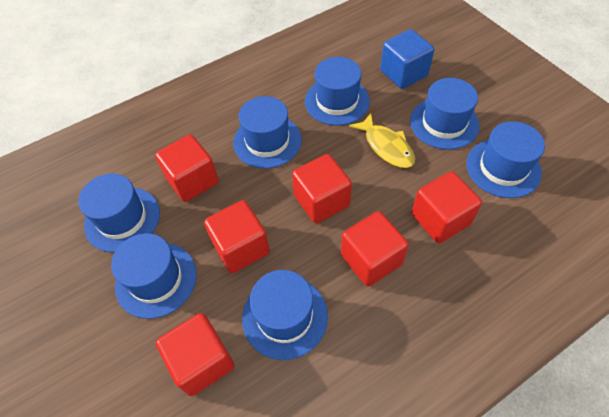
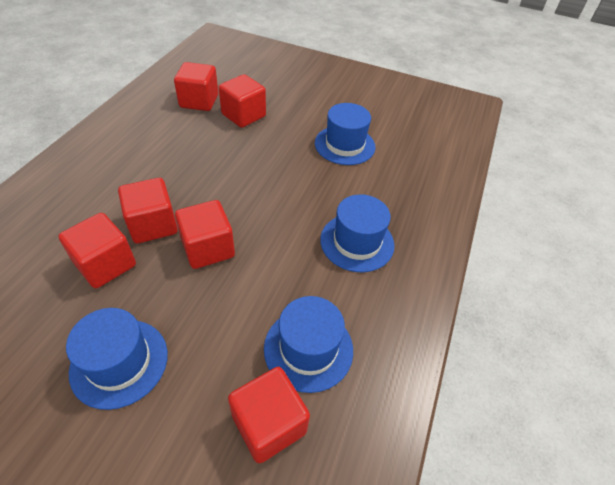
blue cube: 1 -> 0
blue hat: 7 -> 4
yellow fish: 1 -> 0

